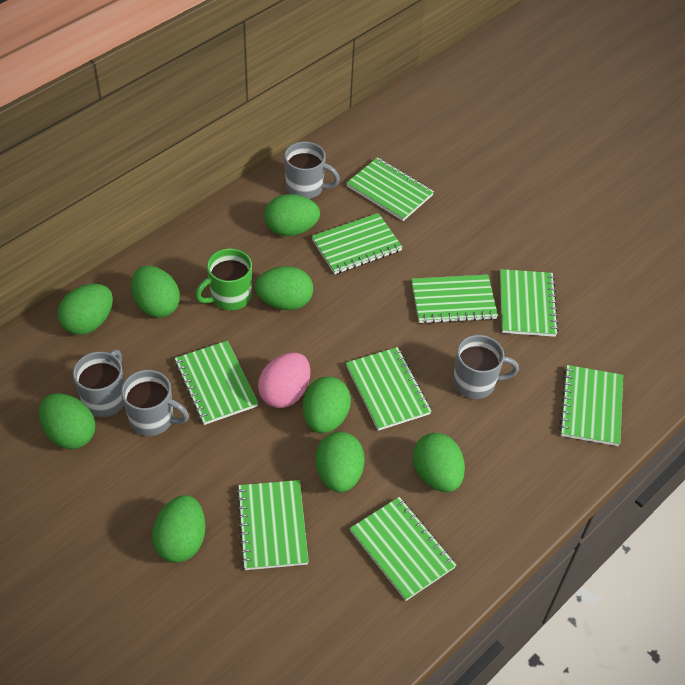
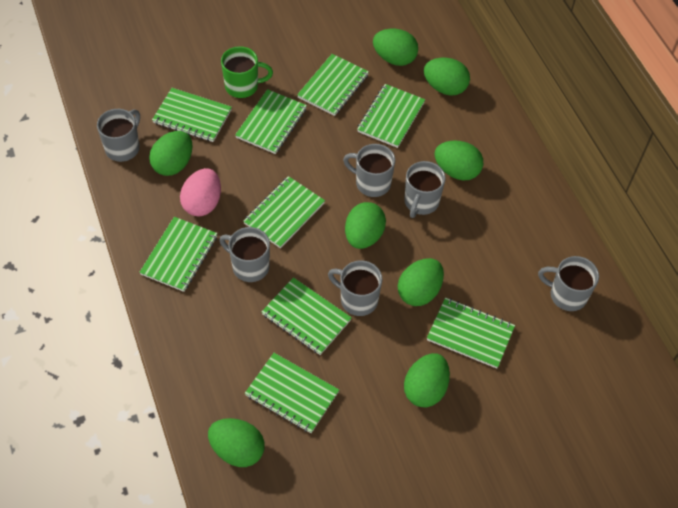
green egg: 9 -> 8
grey mug: 4 -> 6

